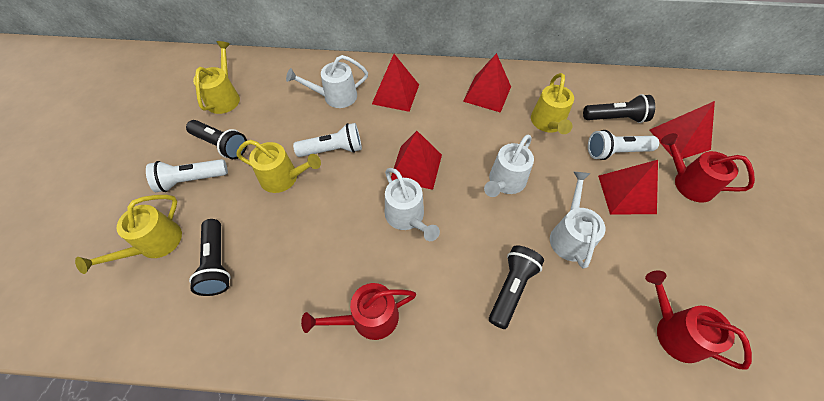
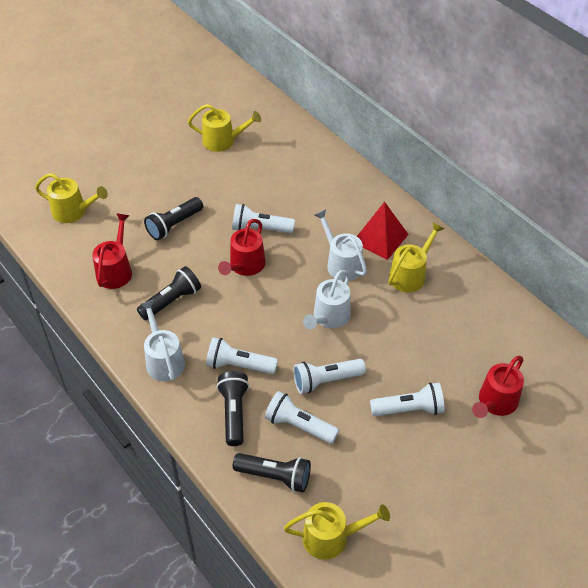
red pyramid: 5 -> 1
white flashlight: 3 -> 5
white watering can: 4 -> 3

